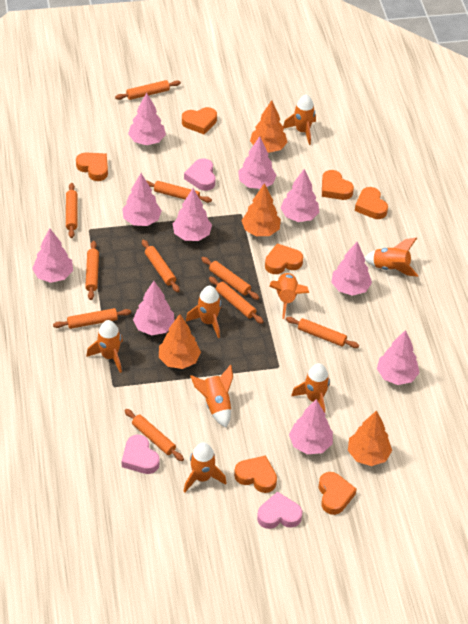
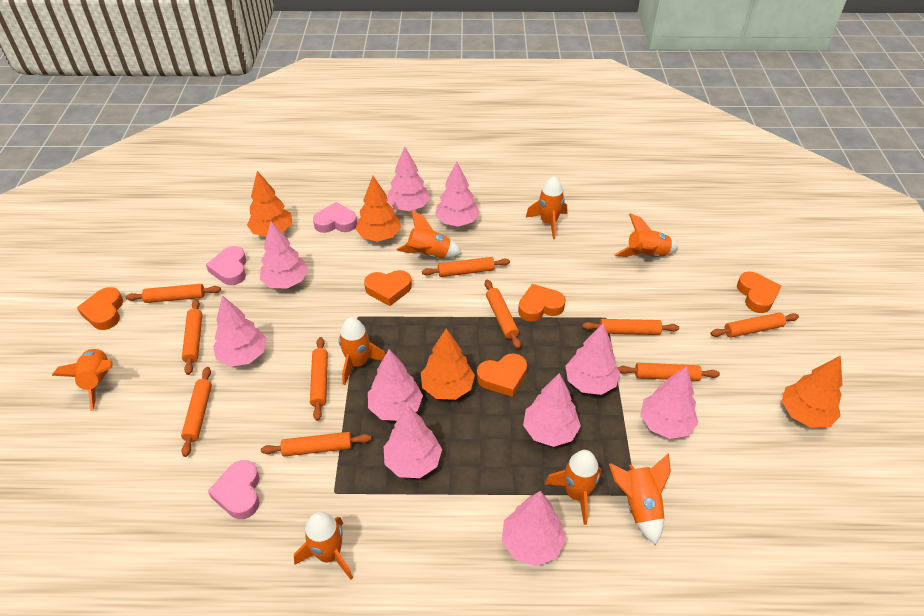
orange heart: 7 -> 5

